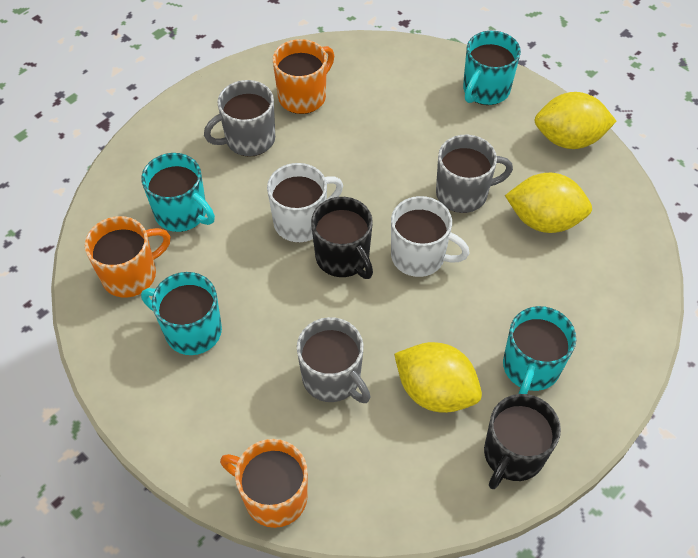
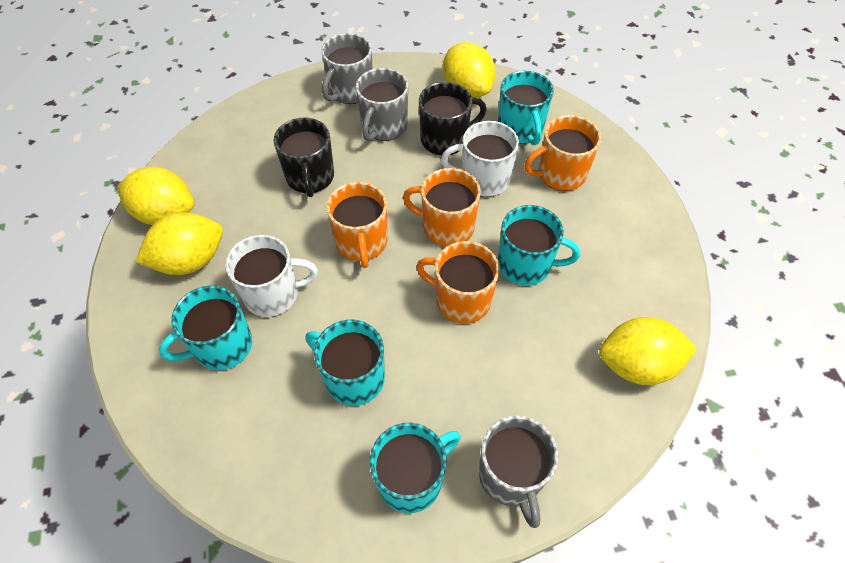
orange mug: 3 -> 4
turquoise mug: 4 -> 5
yellow lemon: 3 -> 4

